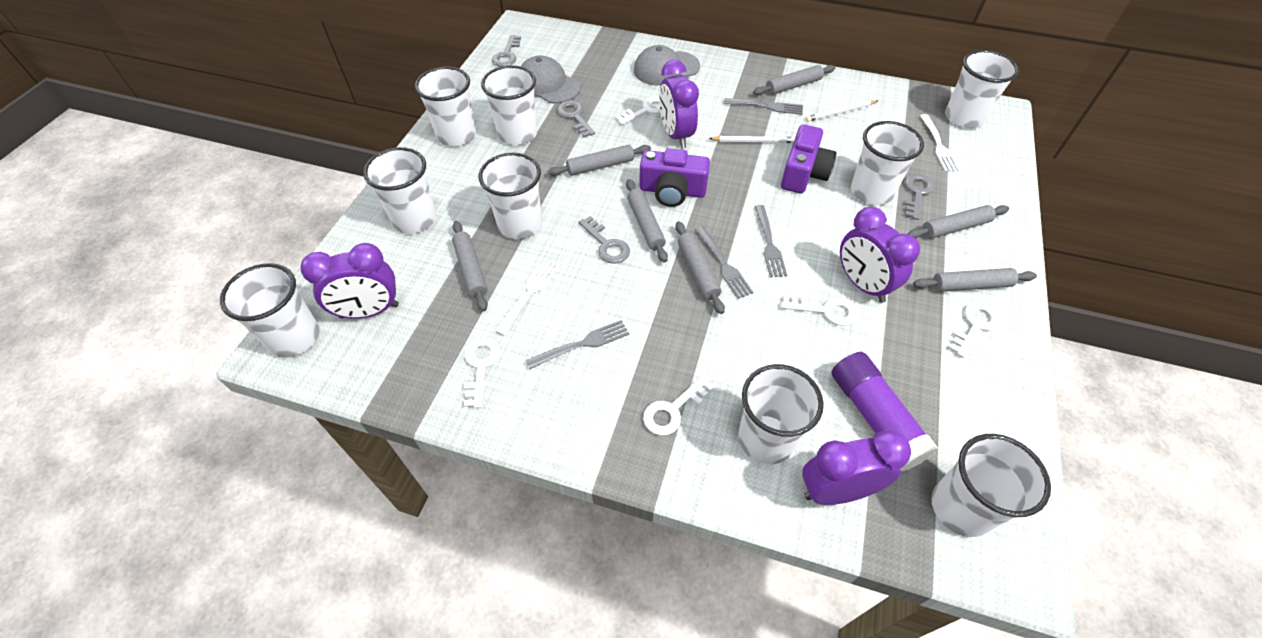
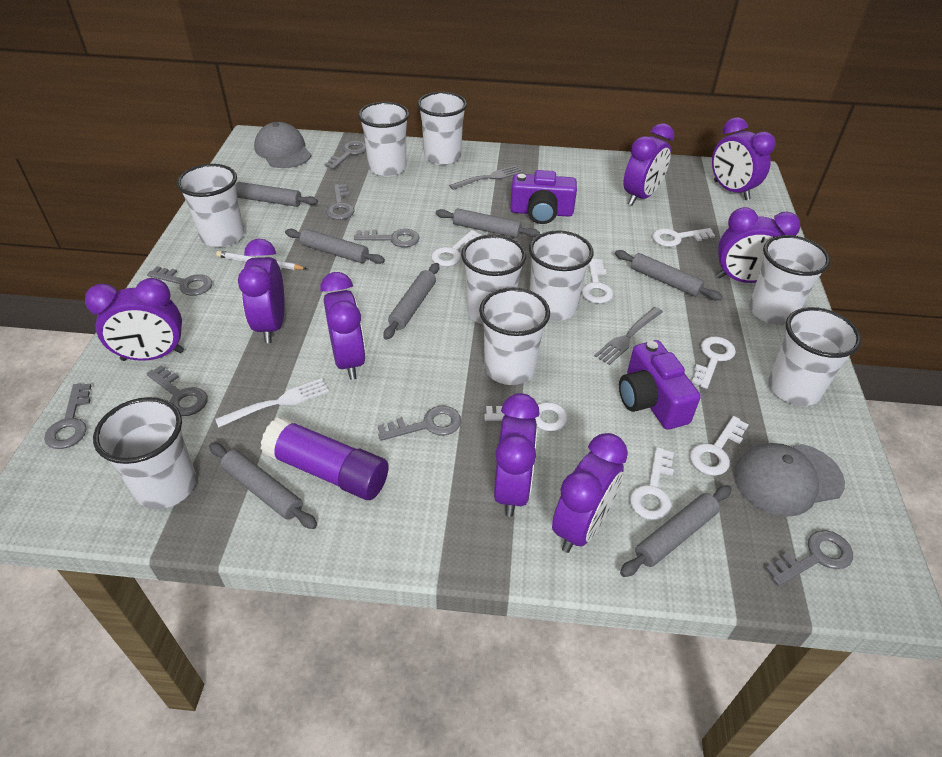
grey fork: 4 -> 2
grey key: 4 -> 8
purple clock: 4 -> 8
white fork: 2 -> 1
white key: 5 -> 7
white pencil: 2 -> 1

